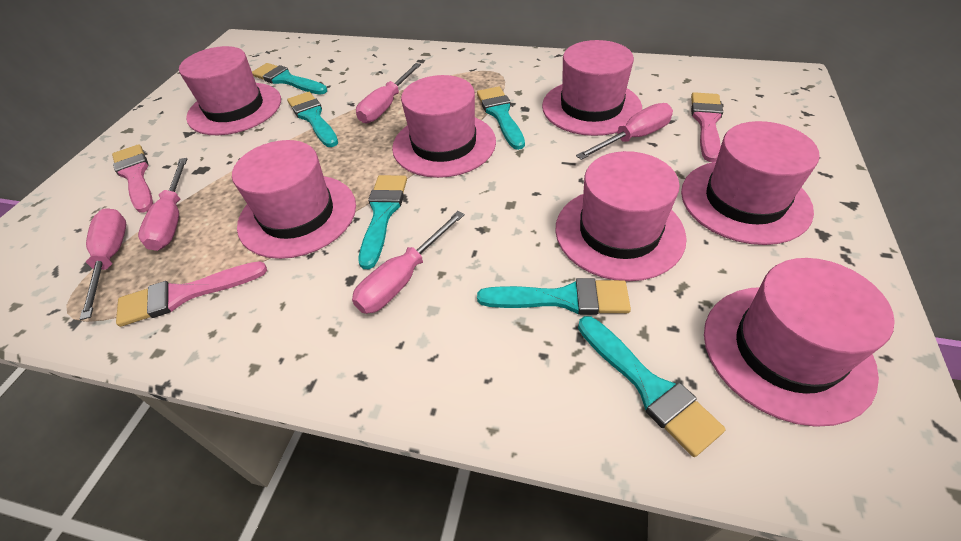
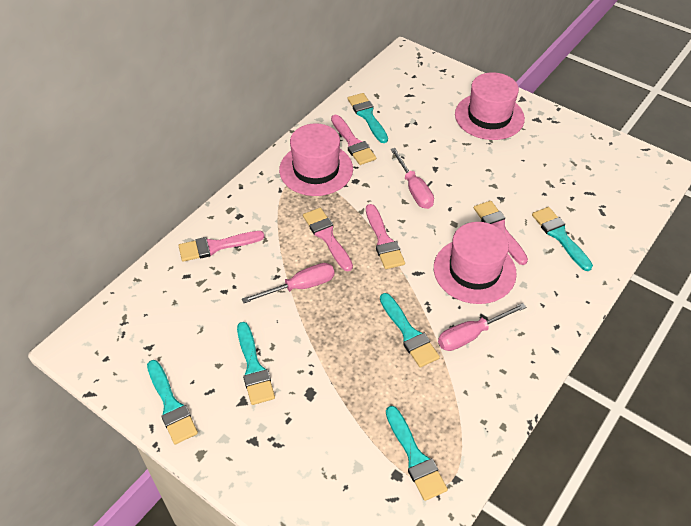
pink brush: 3 -> 5
pink hat: 7 -> 3
pink screwdriver: 5 -> 3

